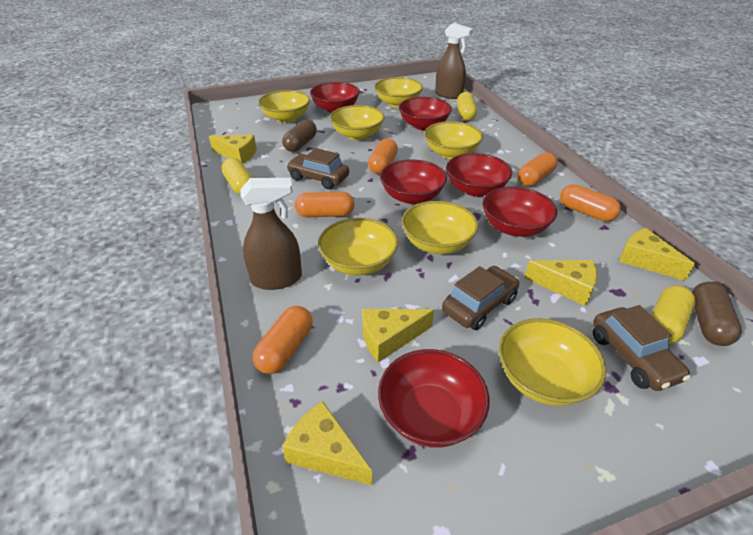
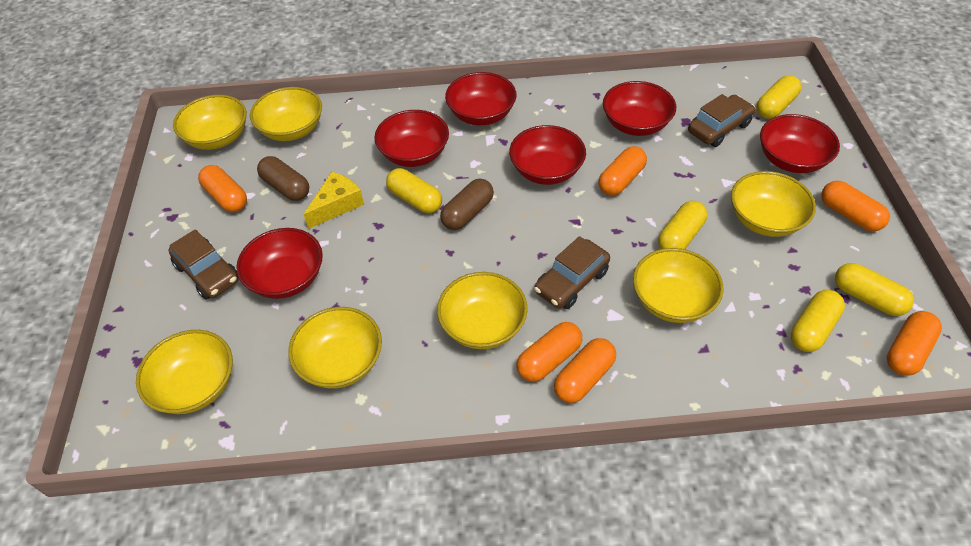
brown spray bottle: 2 -> 0
orange capsule: 5 -> 6
yellow capsule: 3 -> 5
yellow cheese: 5 -> 1

